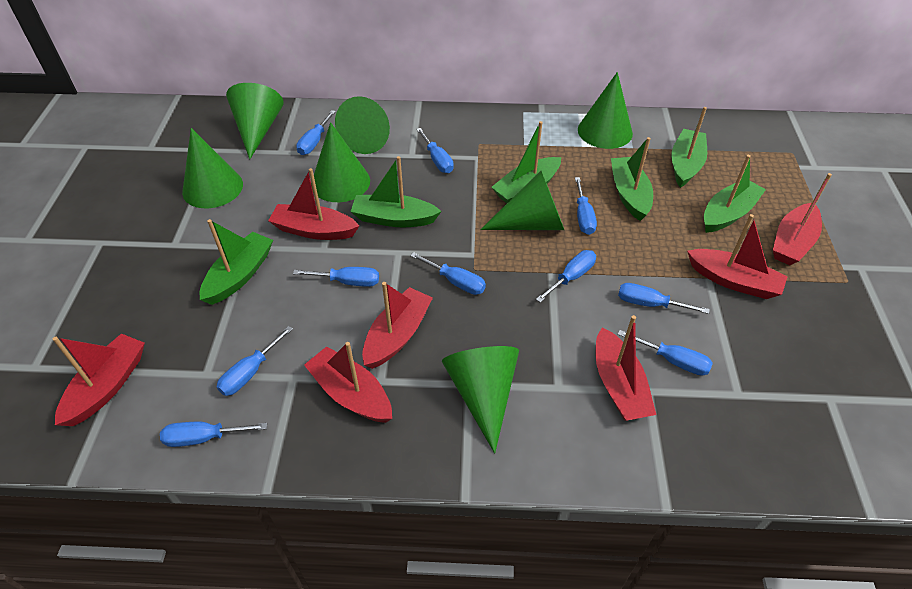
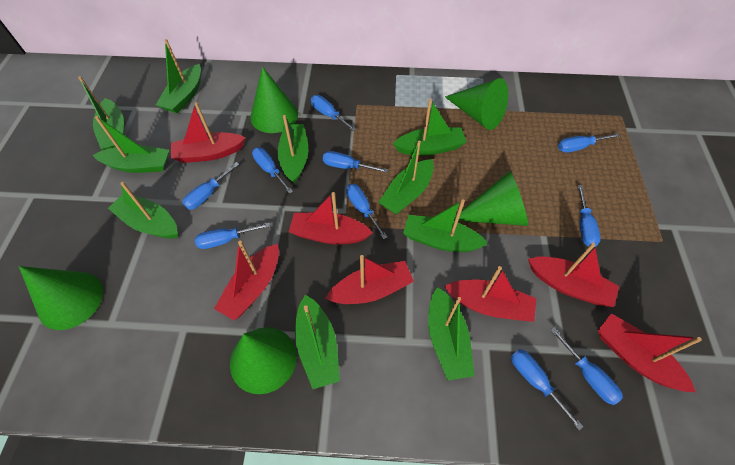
green boat: 6 -> 10
green cone: 7 -> 5

